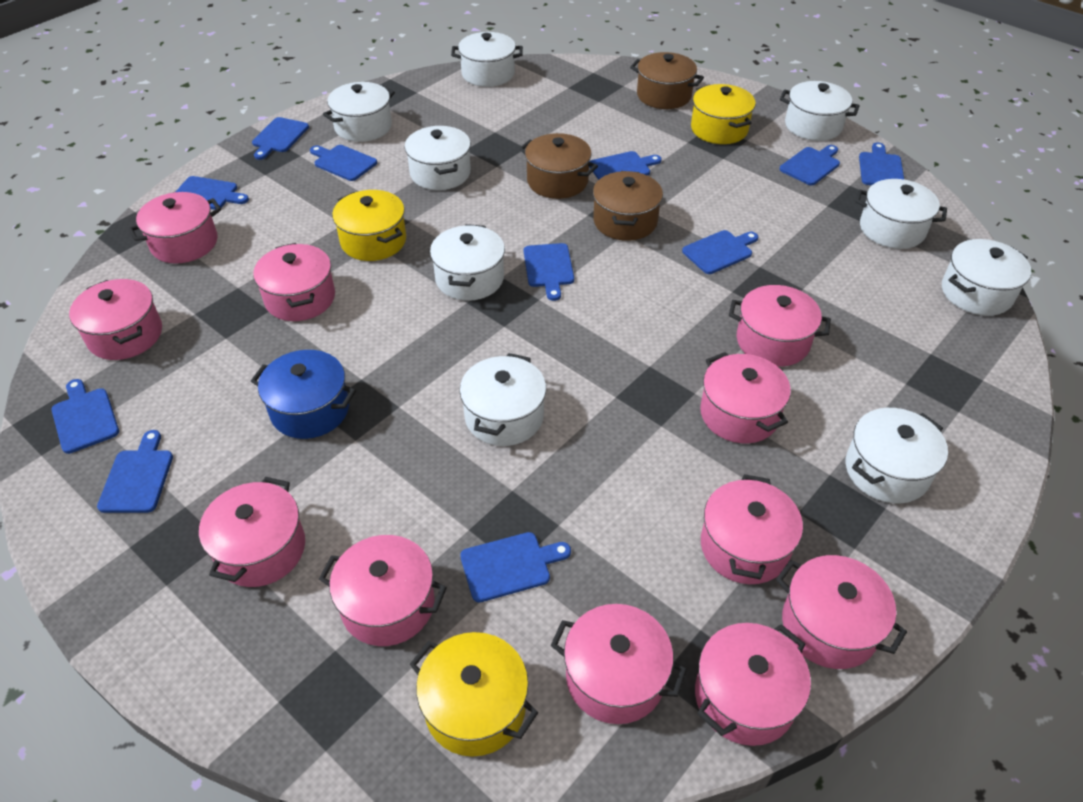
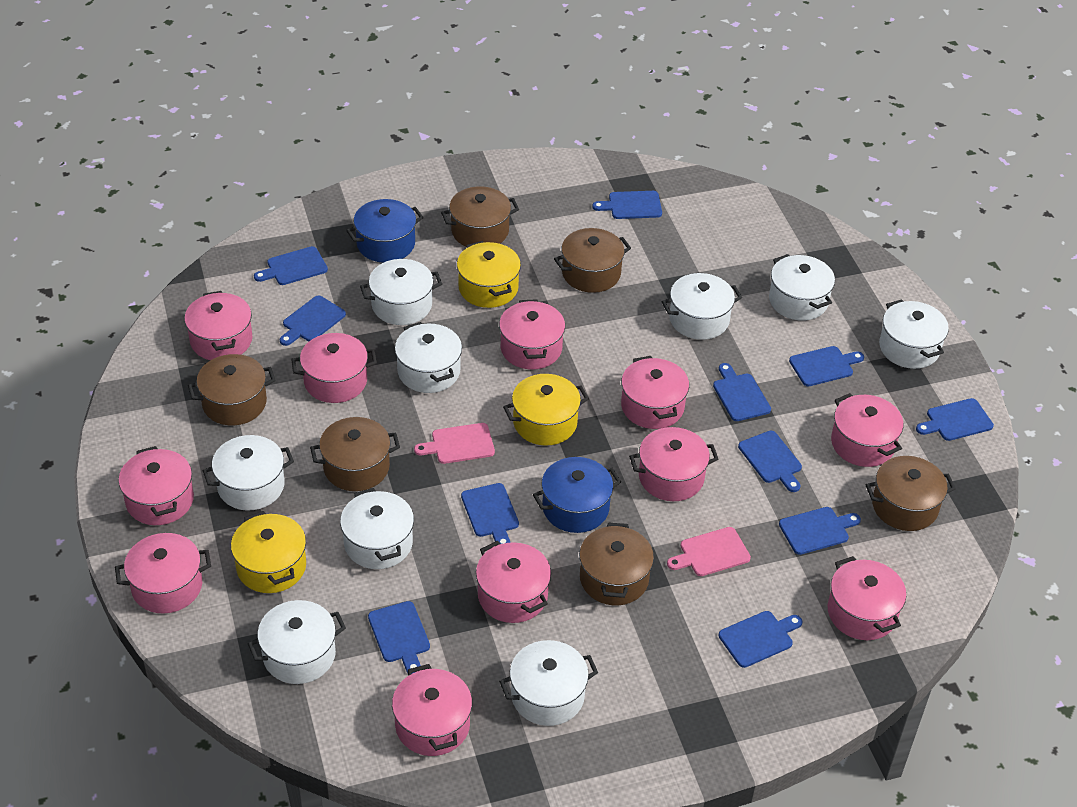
blue pot: 1 -> 2
brown pot: 3 -> 6
pink cutting board: 0 -> 2

